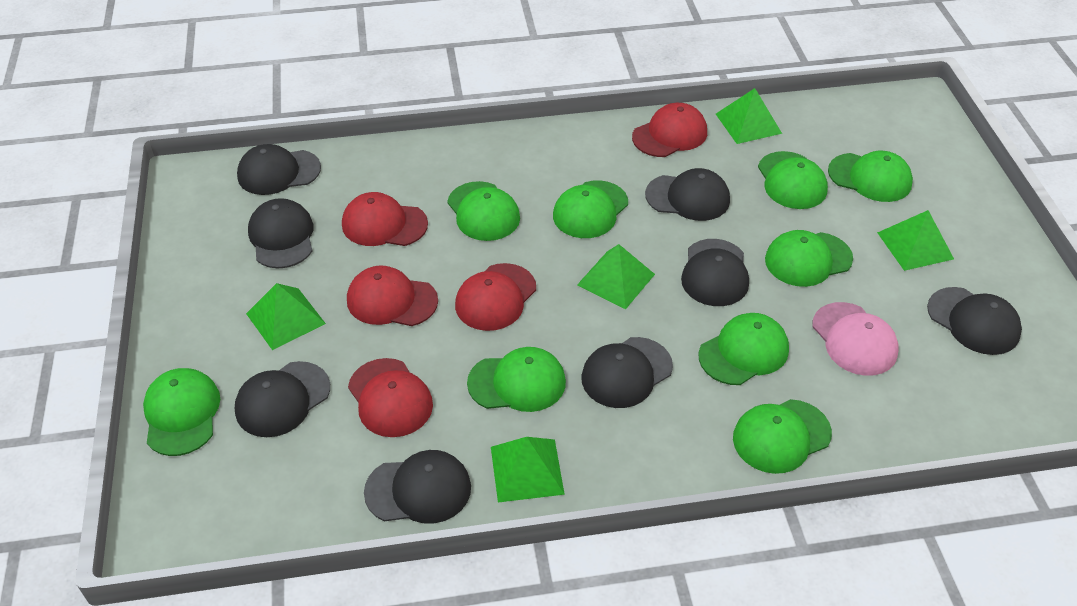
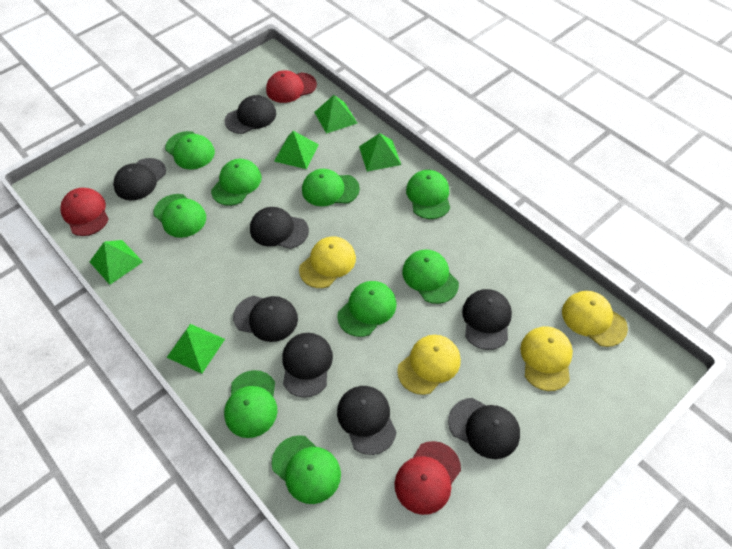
pink cap: 1 -> 0
red cap: 5 -> 3
yellow cap: 0 -> 4

